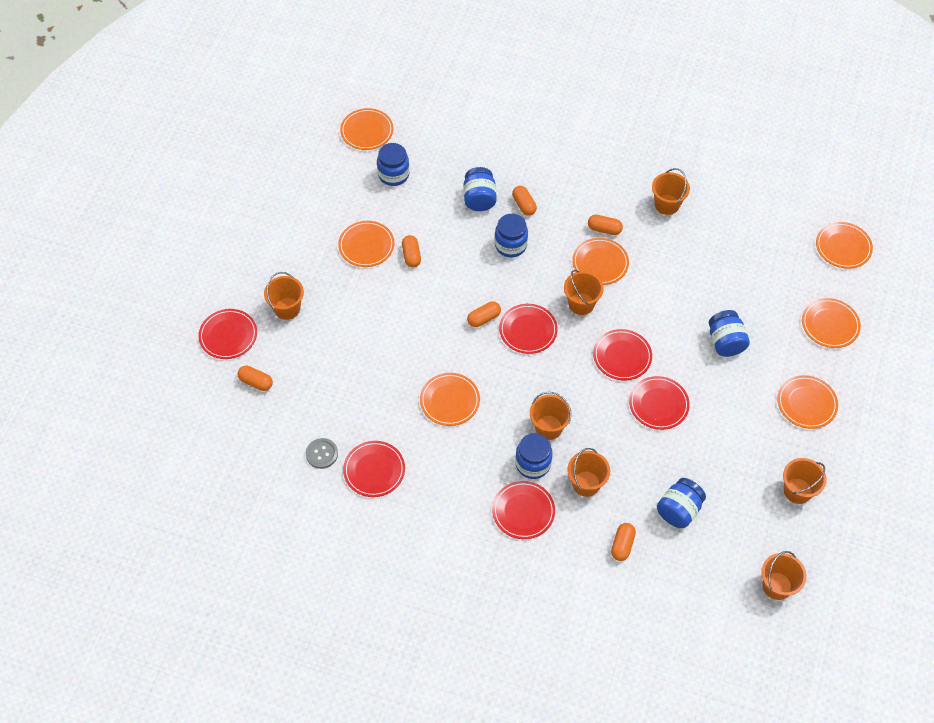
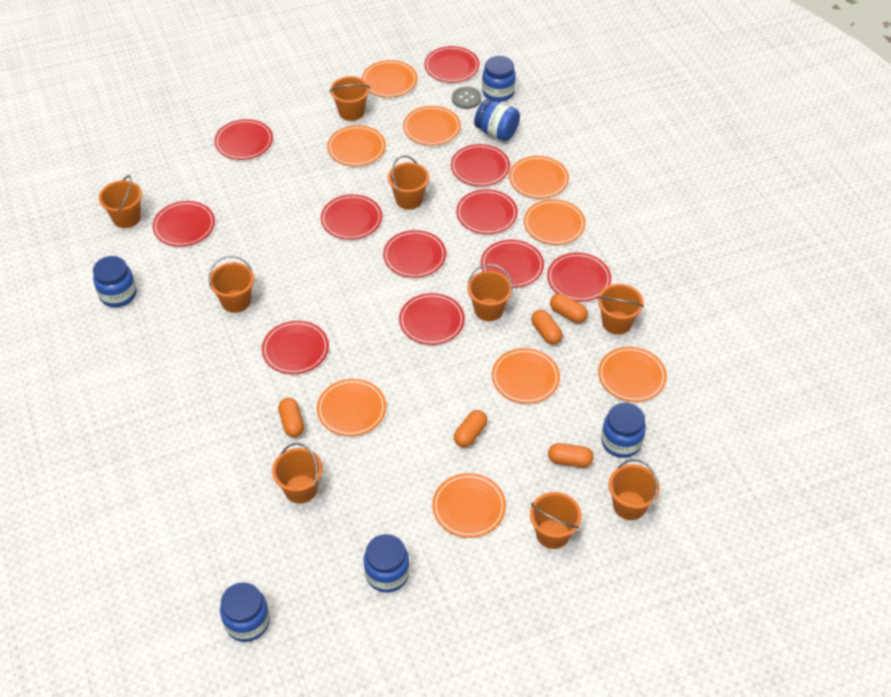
orange bucket: 7 -> 9
orange capsule: 6 -> 5
orange plate: 7 -> 9
red plate: 6 -> 11

